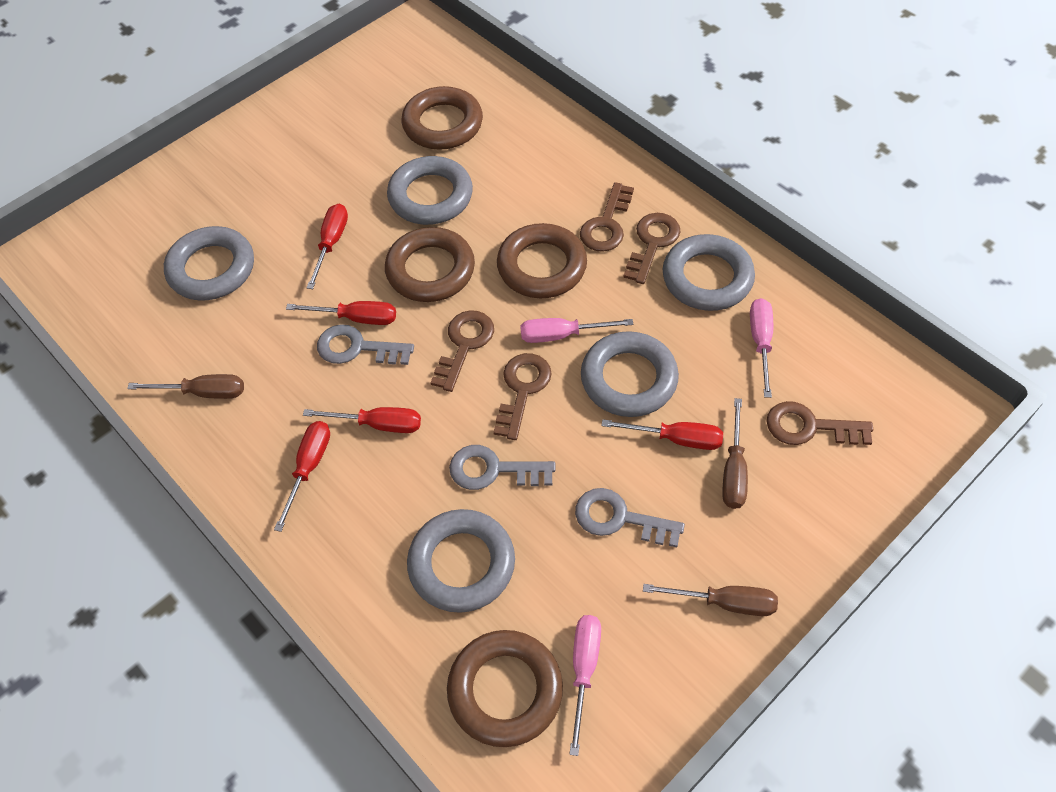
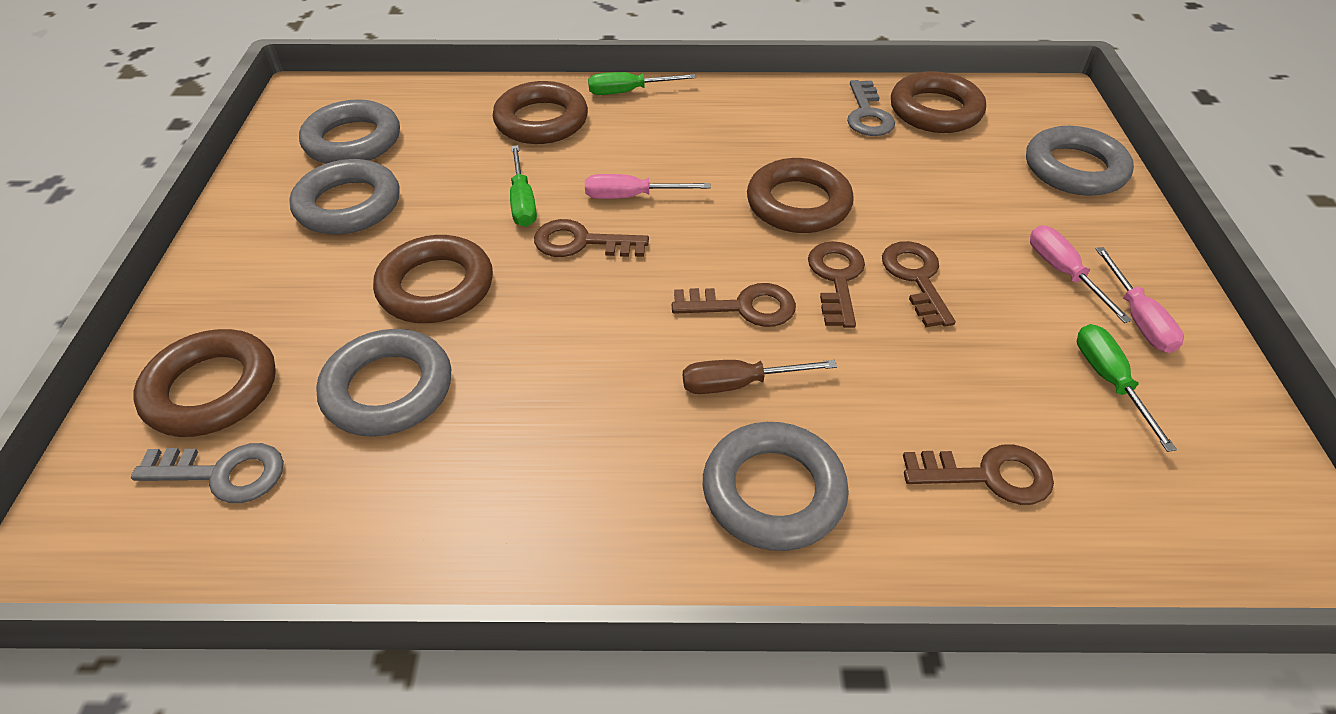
brown ring: 4 -> 5
brown screwdriver: 3 -> 1
green screwdriver: 0 -> 3
grey key: 3 -> 2
red screwdriver: 5 -> 0

